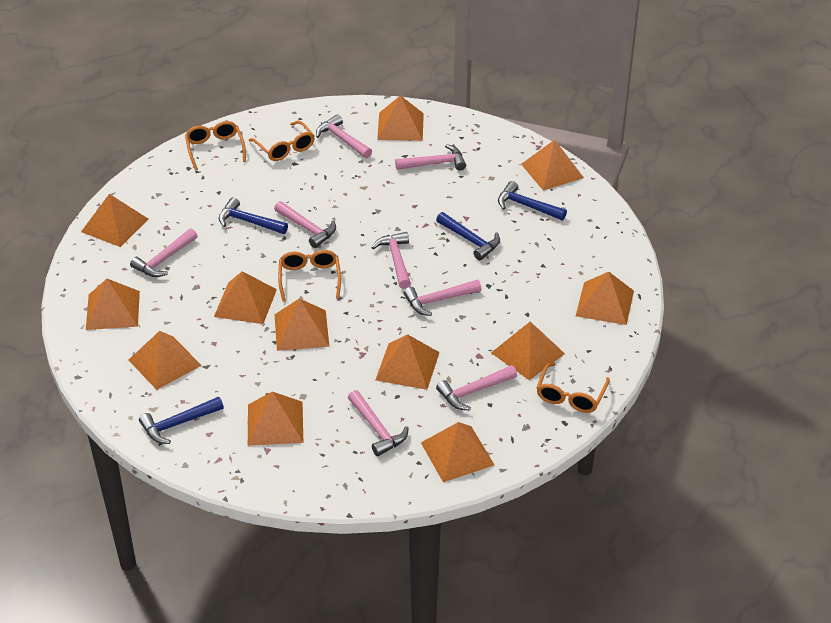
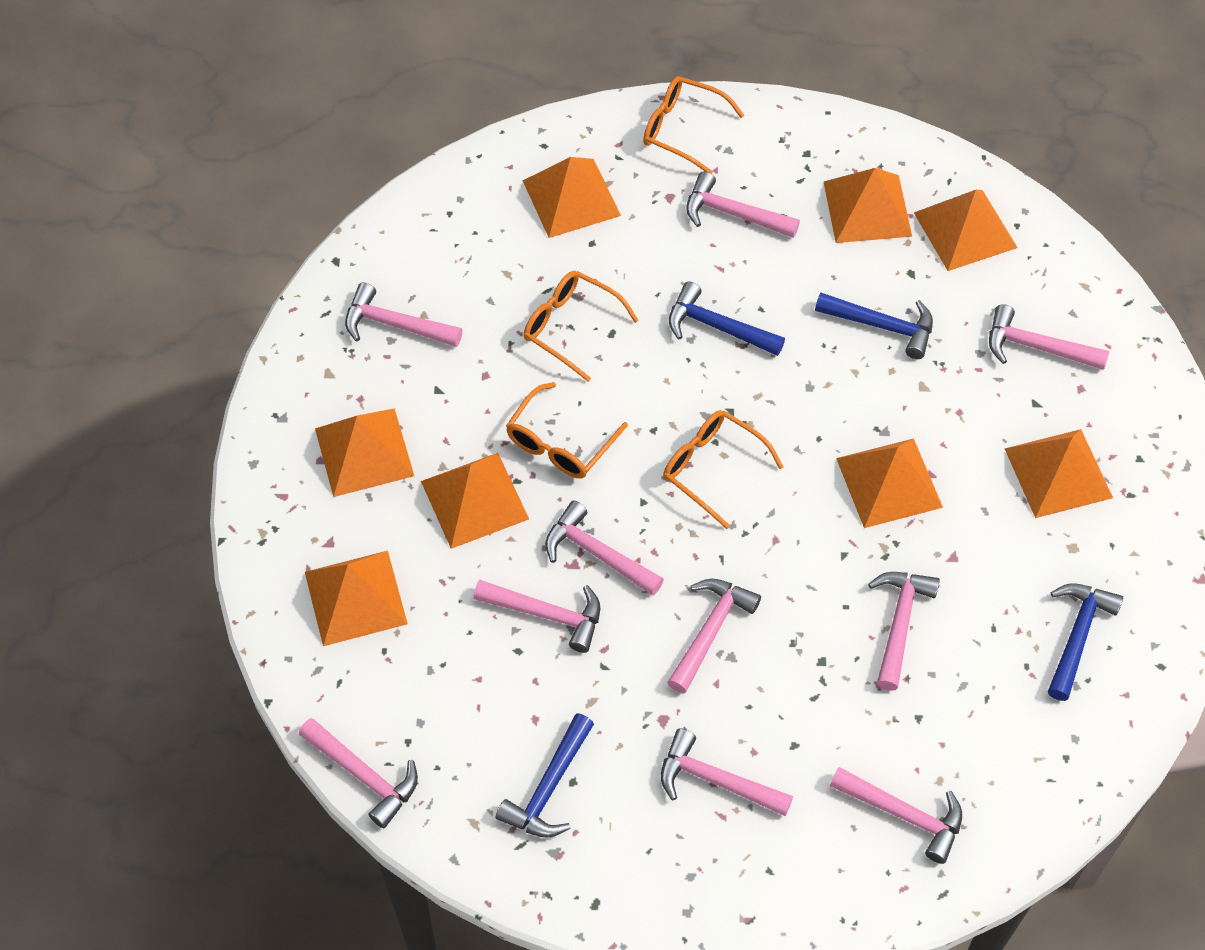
orange pyramid: 12 -> 8
pink hammer: 8 -> 10

